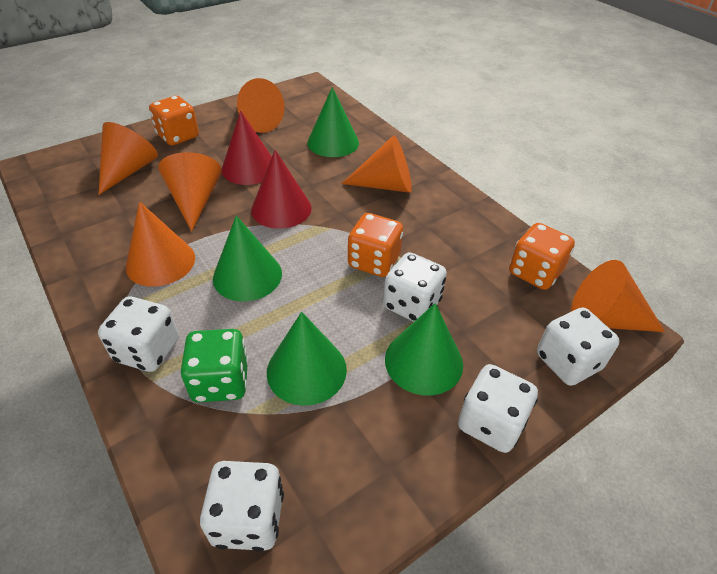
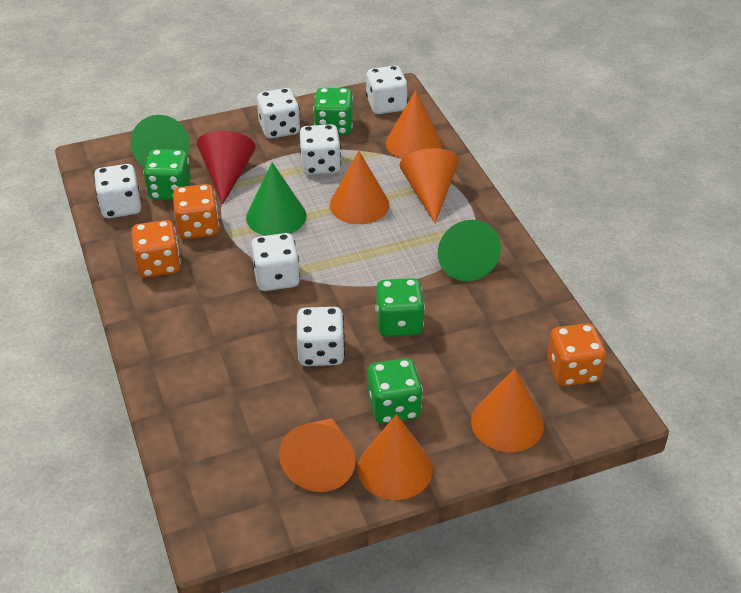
green cone: 4 -> 3
green dice: 1 -> 4
red cone: 2 -> 1
white dice: 5 -> 6

